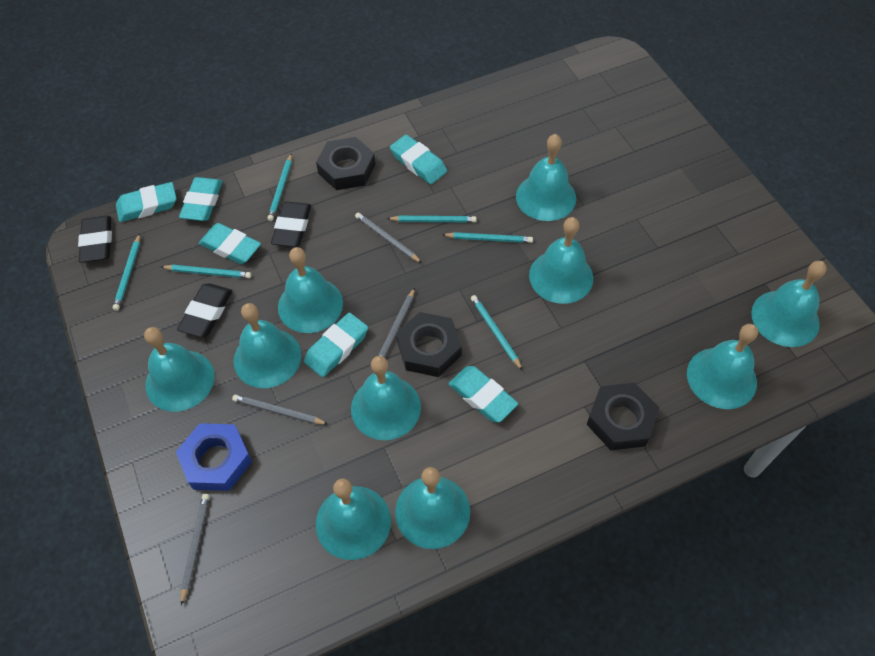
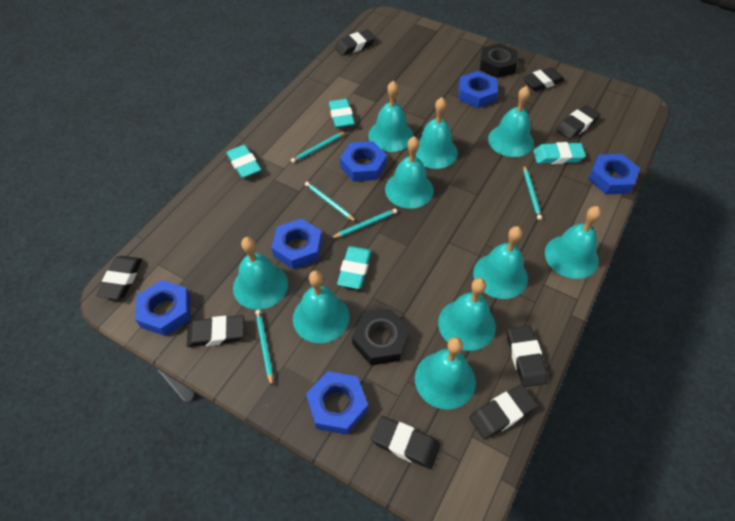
black eraser: 3 -> 8
black nut: 3 -> 2
blue nut: 1 -> 6
grey pencil: 4 -> 0
turquoise eraser: 6 -> 4
turquoise pencil: 6 -> 5

